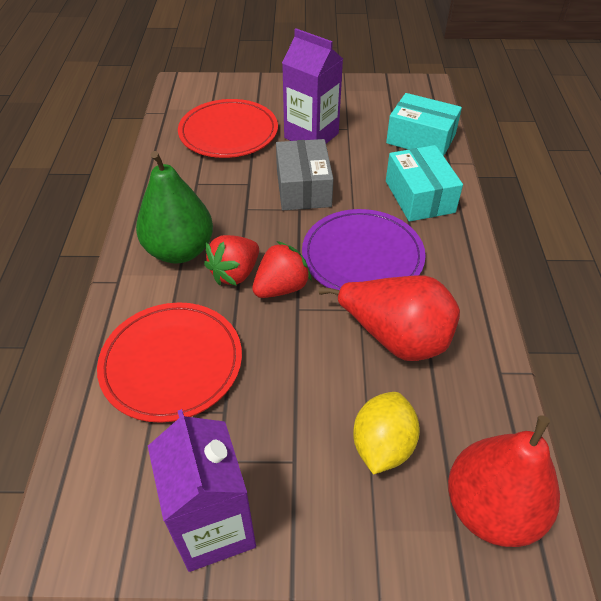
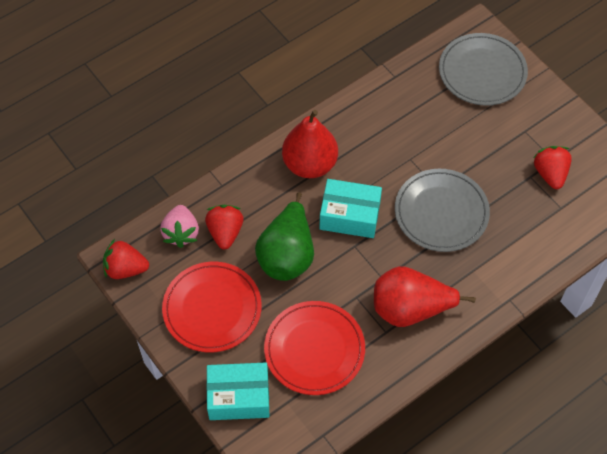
grey box: 1 -> 0
grey plate: 0 -> 2
pink strawberry: 0 -> 1
purple carton: 2 -> 0
purple plate: 1 -> 0
red strawberry: 2 -> 3
yellow lemon: 1 -> 0

